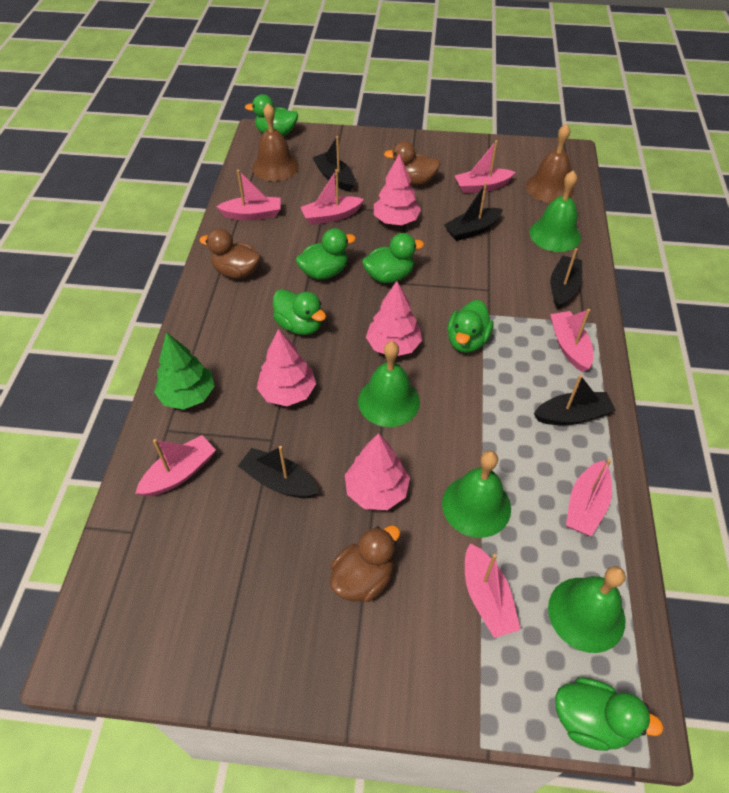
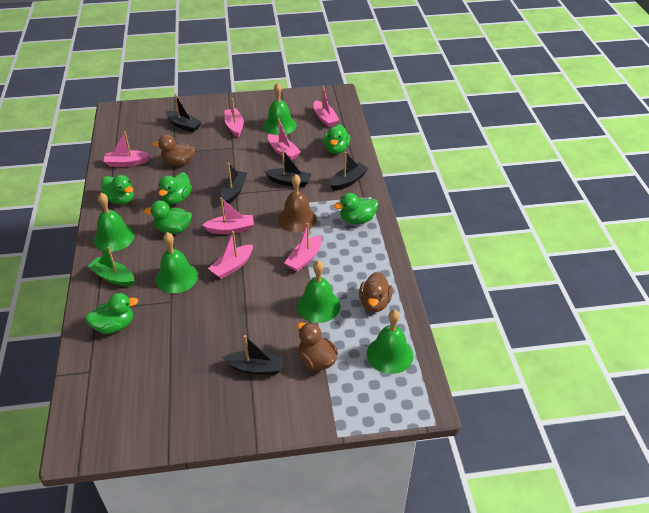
brown bell: 2 -> 1
green bell: 4 -> 5
green boat: 0 -> 1
green tree: 1 -> 0
pink tree: 4 -> 0

